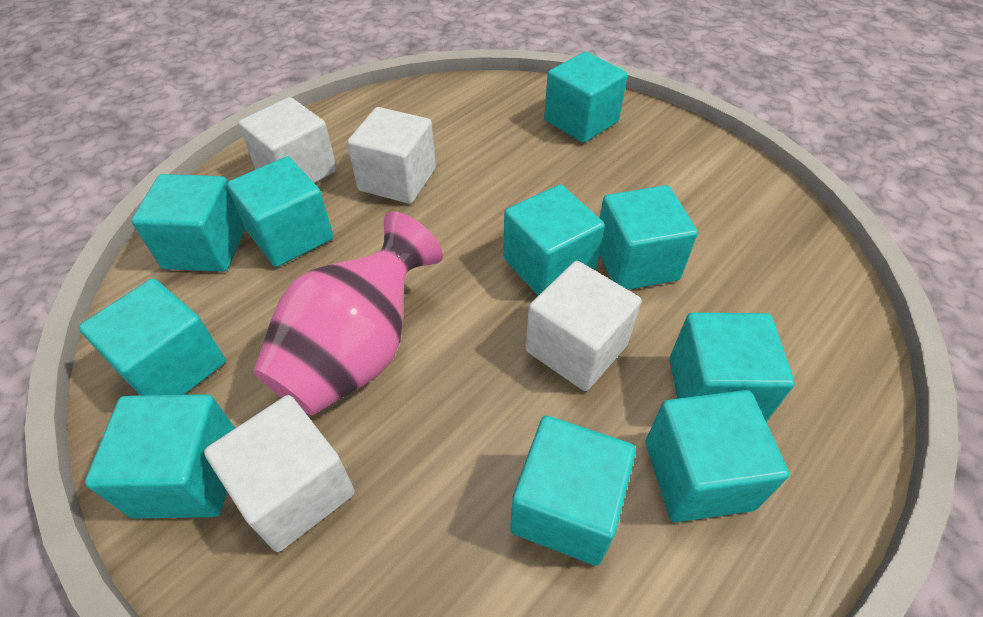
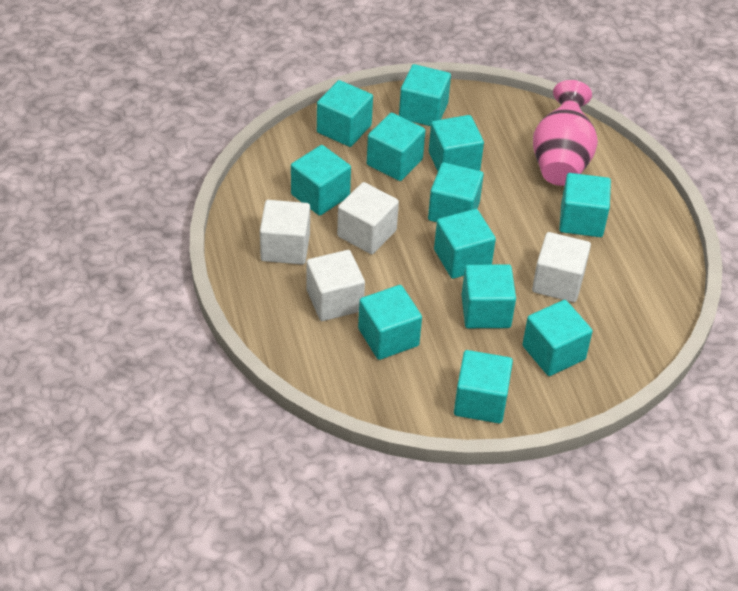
turquoise cube: 10 -> 12

